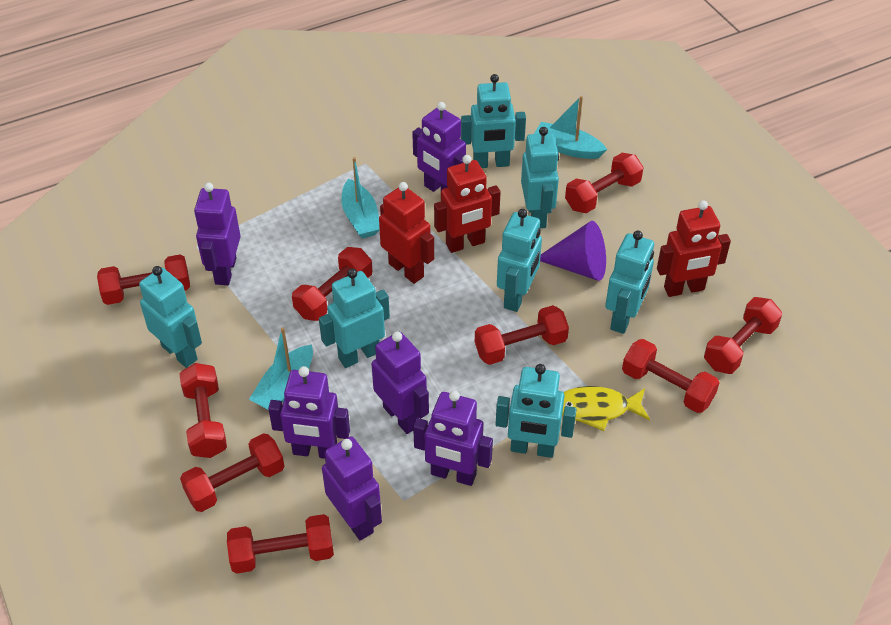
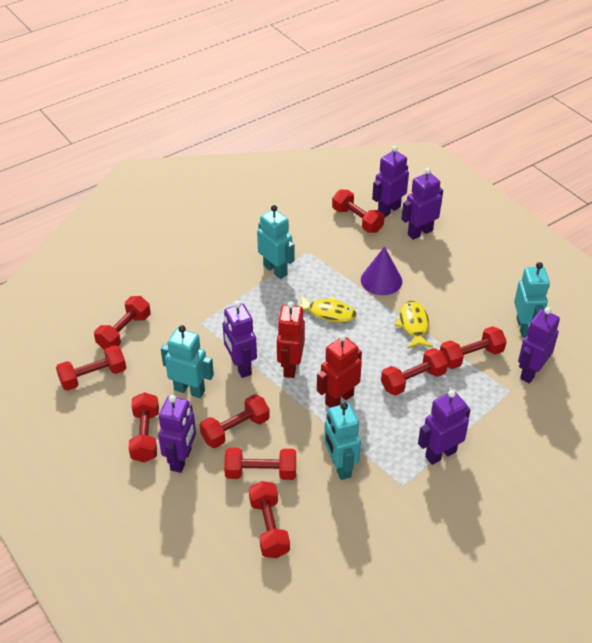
red robot: 3 -> 2
turquoise boat: 3 -> 0
turquoise robot: 7 -> 4
yellow fish: 1 -> 2

